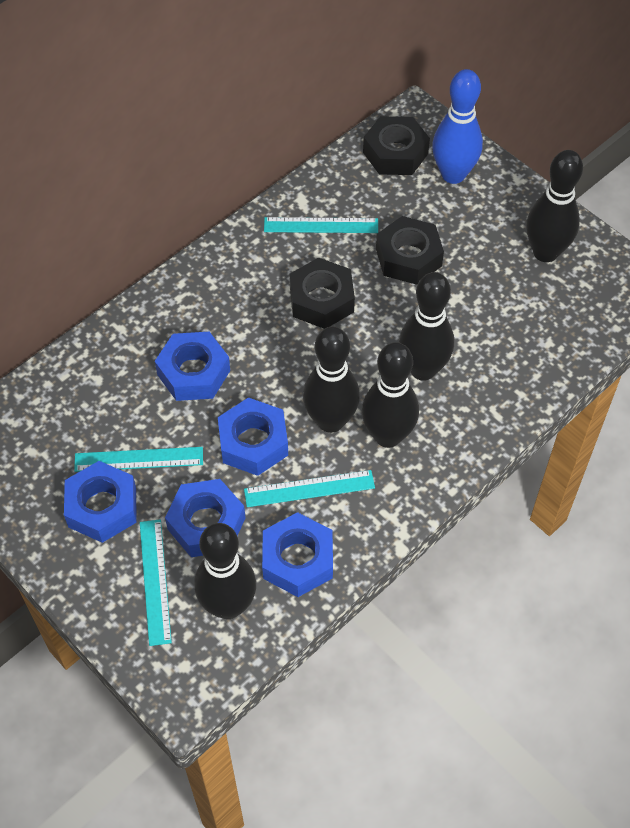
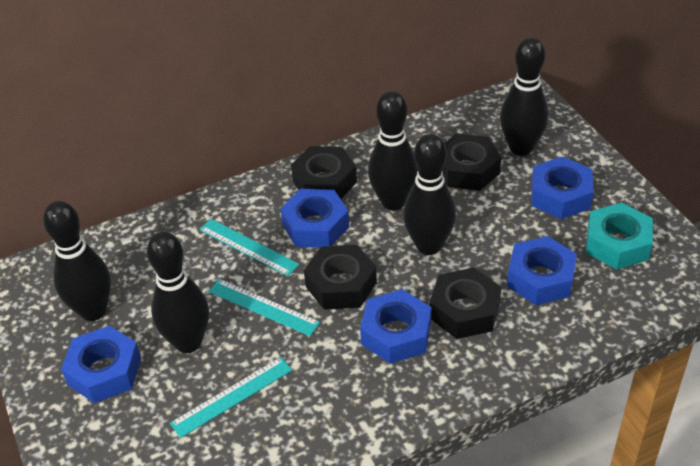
black nut: 3 -> 4
blue bowling pin: 1 -> 0
turquoise nut: 0 -> 1
turquoise ruler: 4 -> 3

